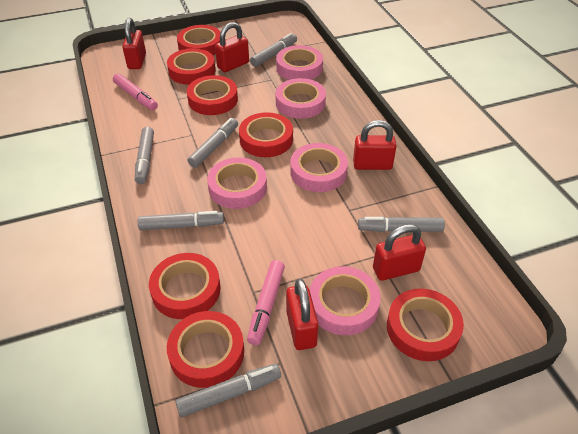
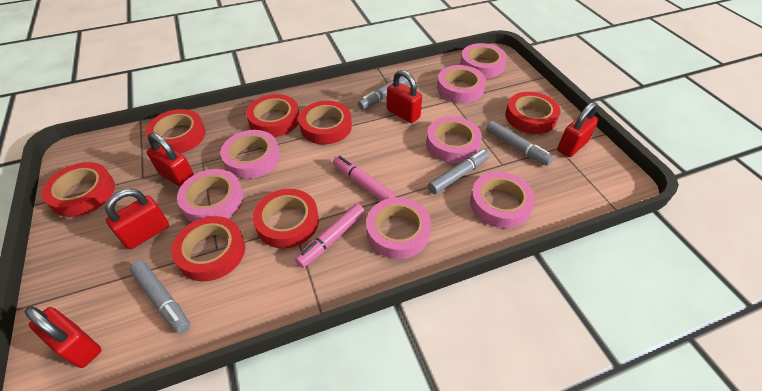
grey marker: 6 -> 4
pink tape: 5 -> 7

